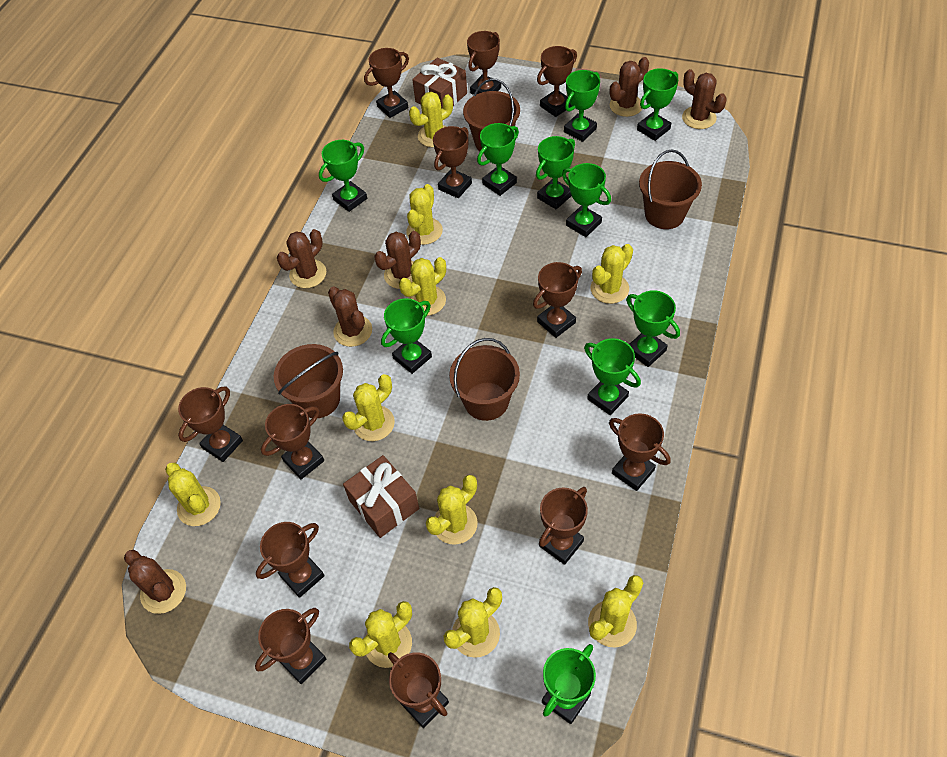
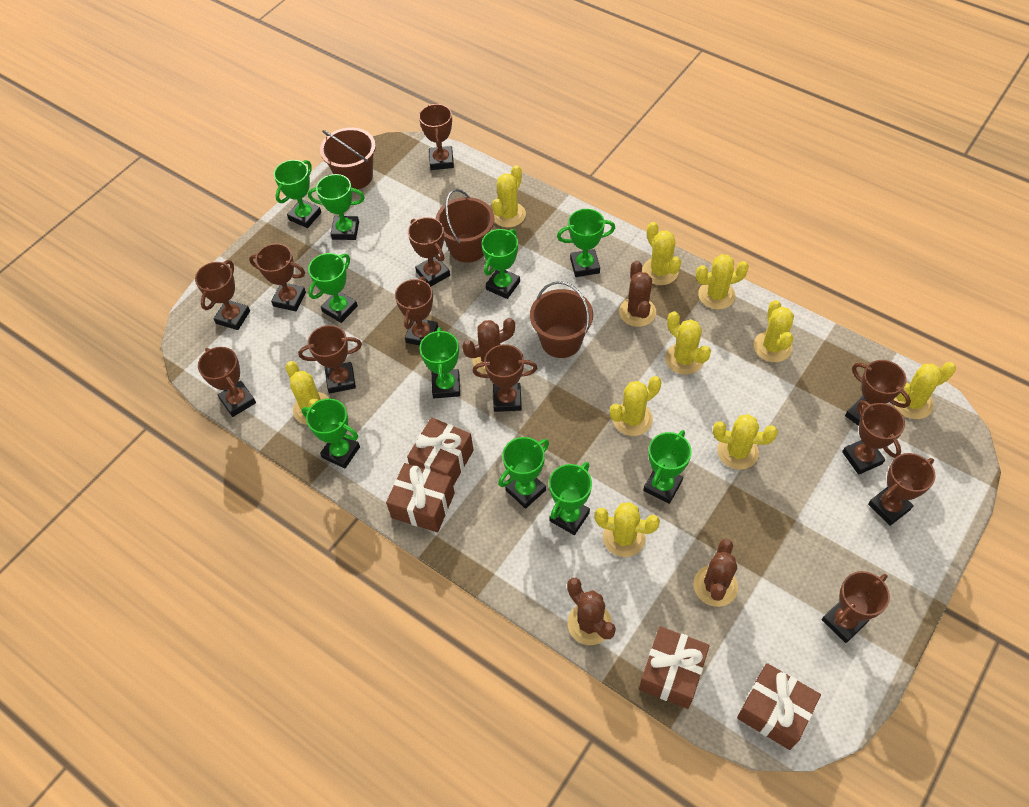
brown bucket: 4 -> 3
brown cactus: 6 -> 4
brown gift: 2 -> 4

